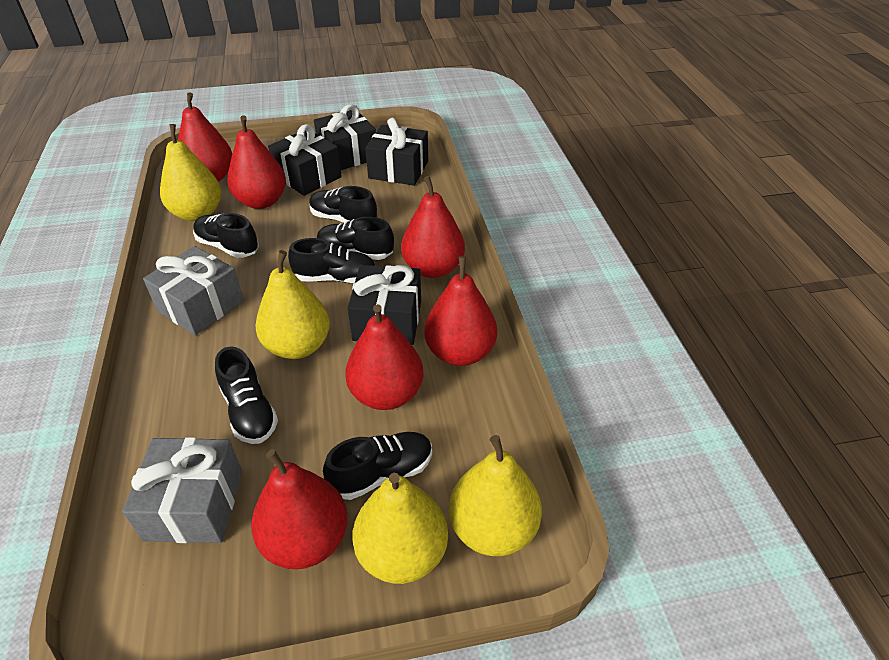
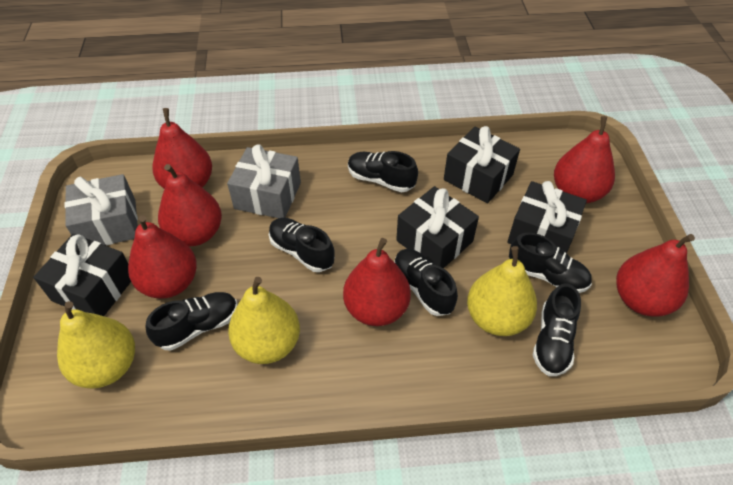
yellow pear: 4 -> 3

